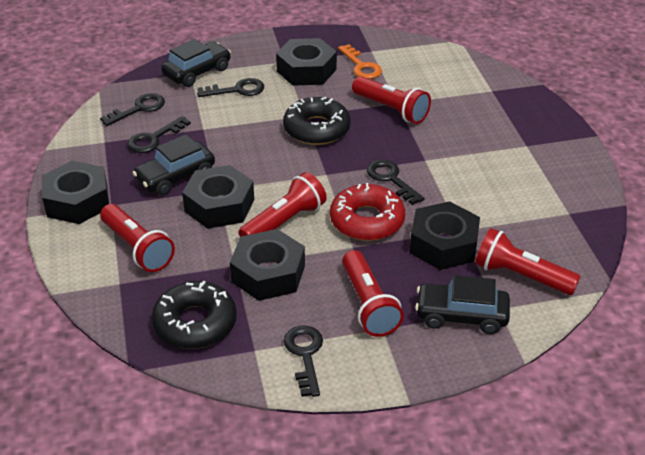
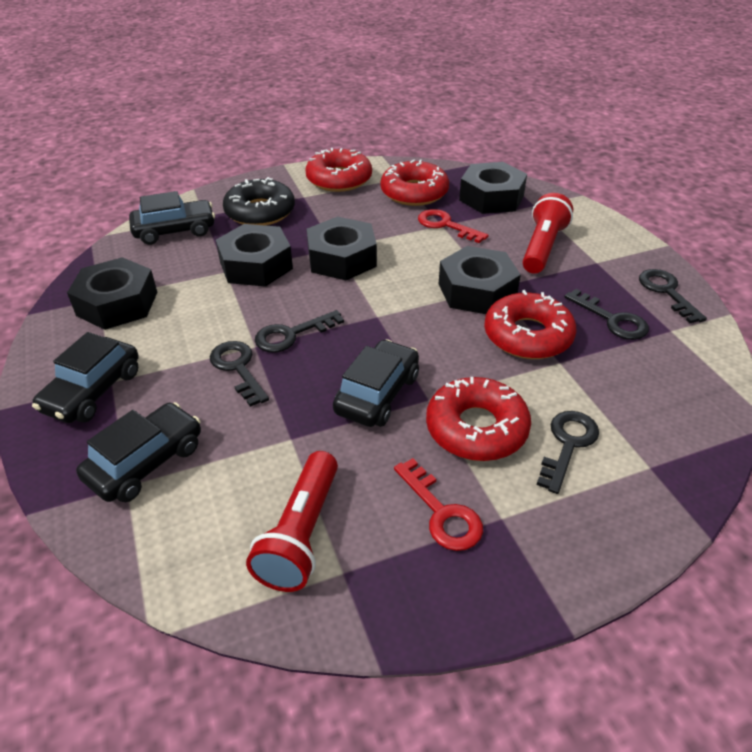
black car: 3 -> 4
black donut: 2 -> 1
orange key: 1 -> 0
red donut: 1 -> 4
red flashlight: 5 -> 2
red key: 0 -> 2

